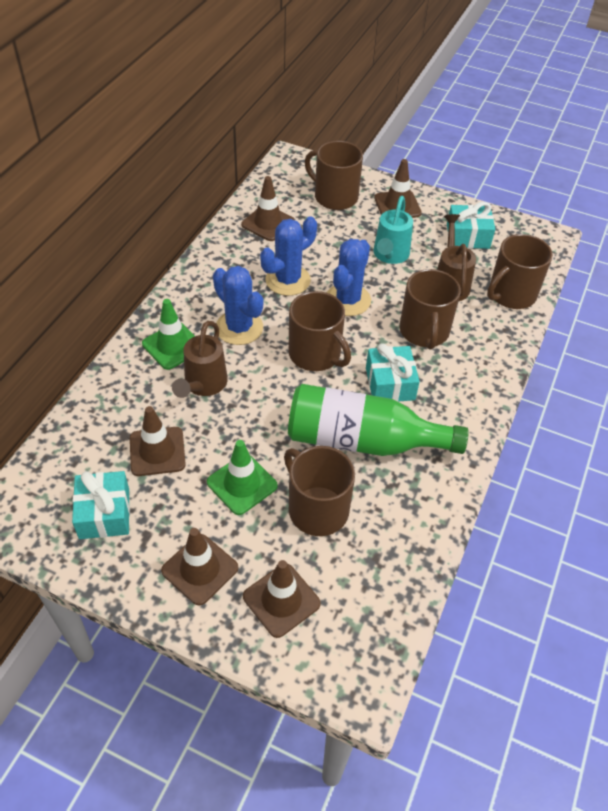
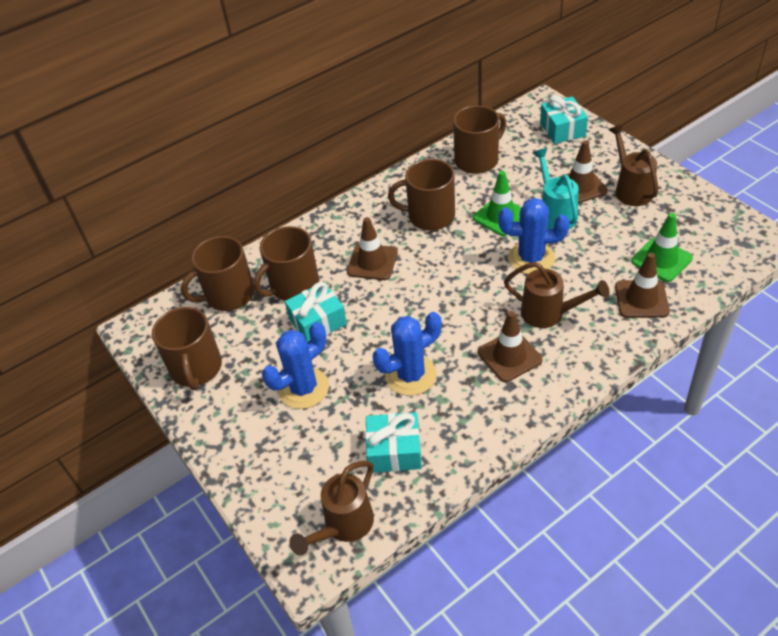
brown traffic cone: 5 -> 4
brown watering can: 2 -> 3
green bottle: 1 -> 0

